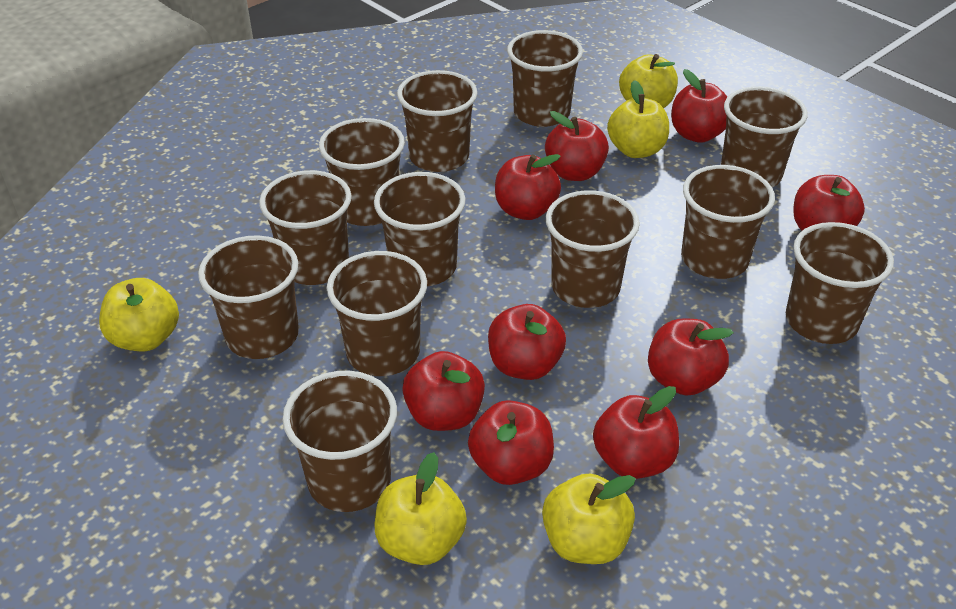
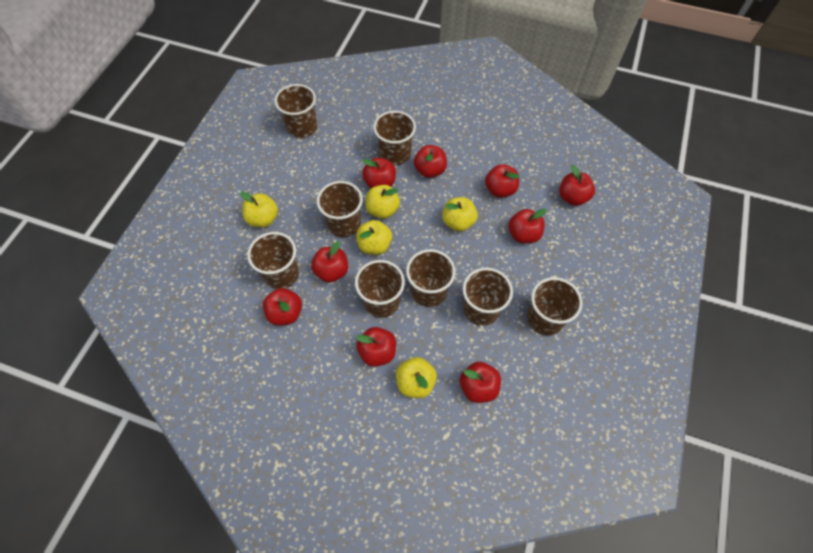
brown cup: 12 -> 8

